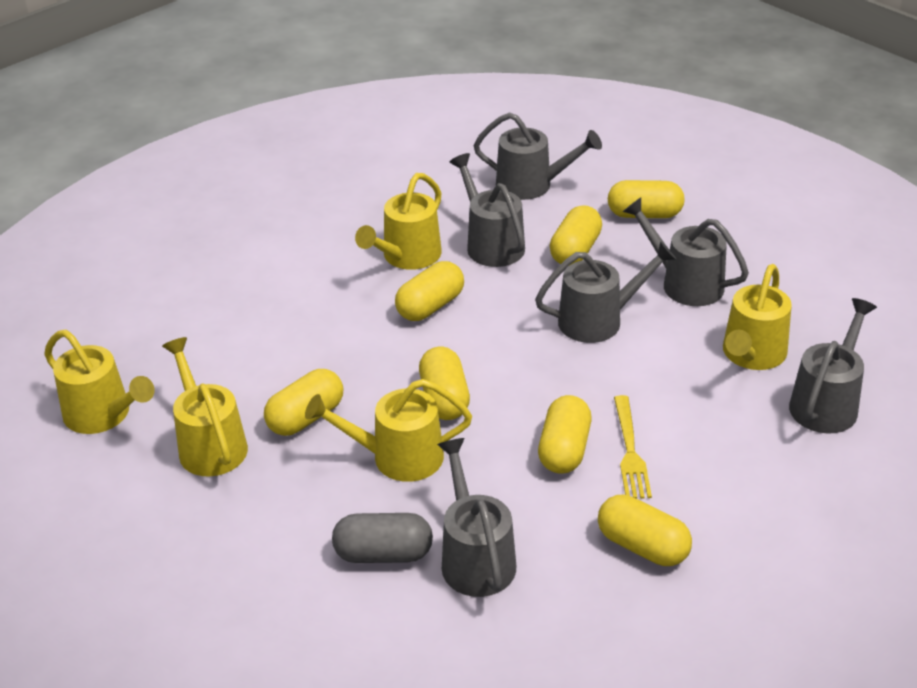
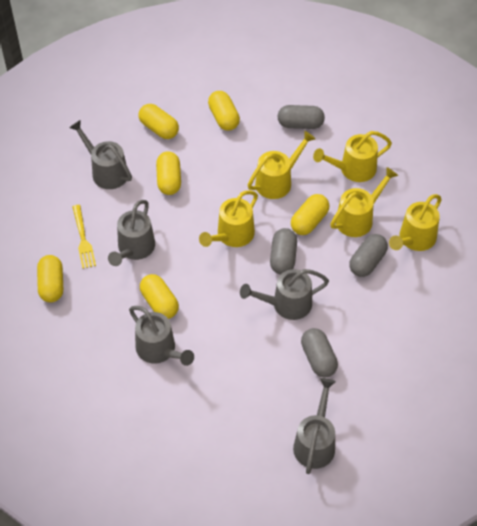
grey capsule: 1 -> 4
grey watering can: 6 -> 5
yellow capsule: 7 -> 6

